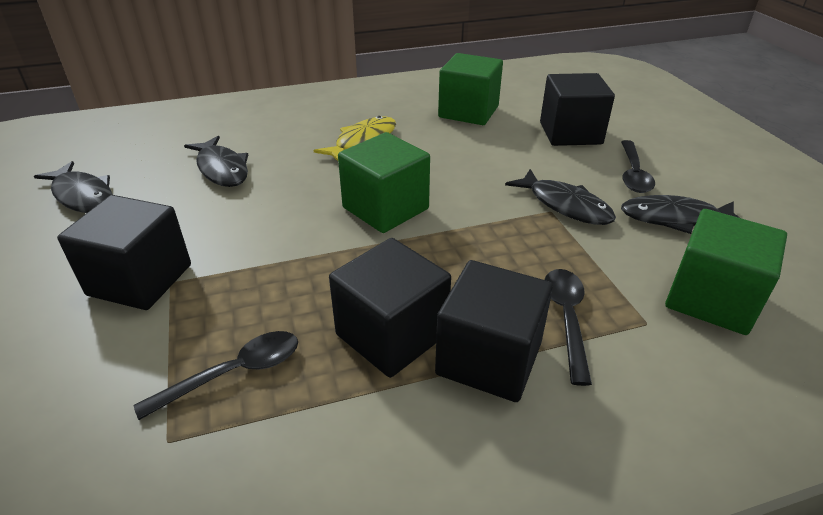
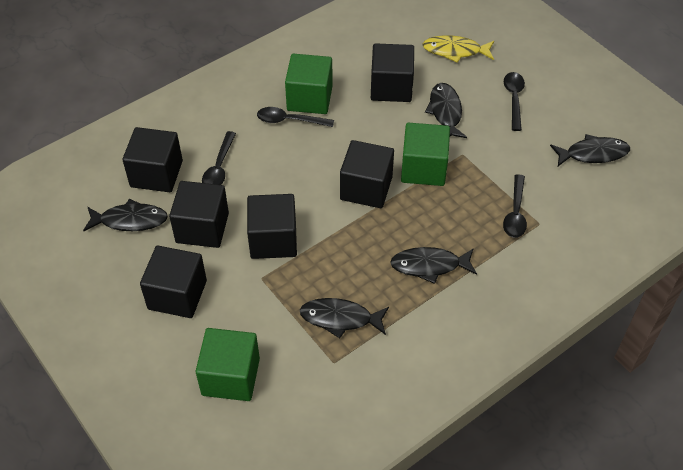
black cube: 4 -> 6
black fish: 4 -> 5
black spoon: 3 -> 4

